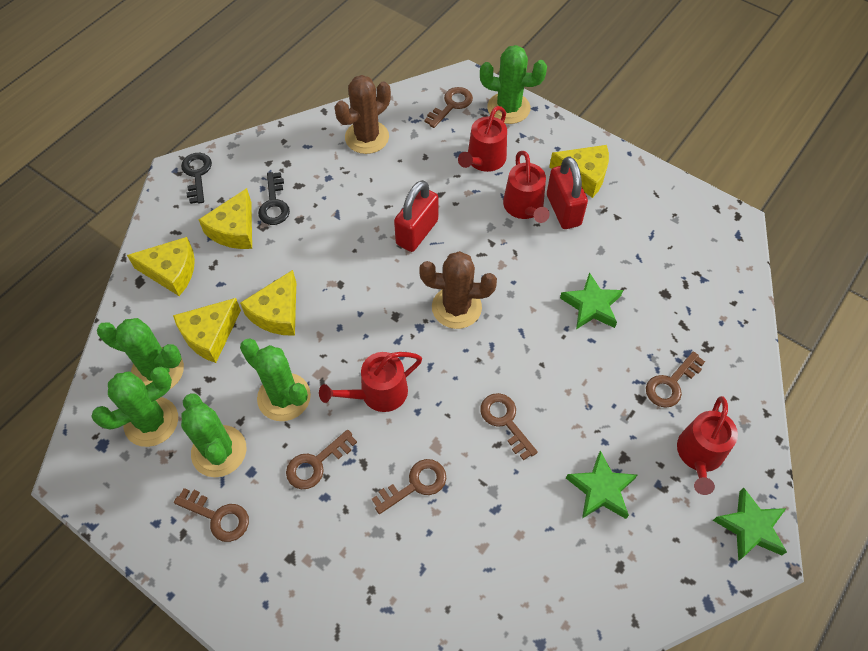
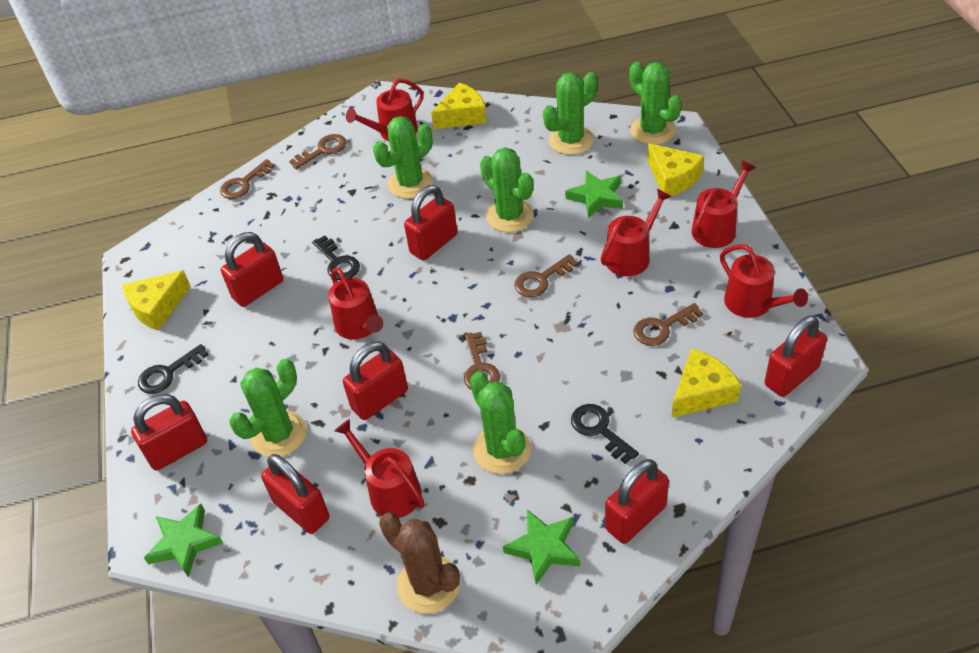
black key: 2 -> 3
brown cactus: 2 -> 1
brown key: 6 -> 5
green cactus: 5 -> 6
red padlock: 2 -> 7
red watering can: 4 -> 6
yellow cheese: 5 -> 4

